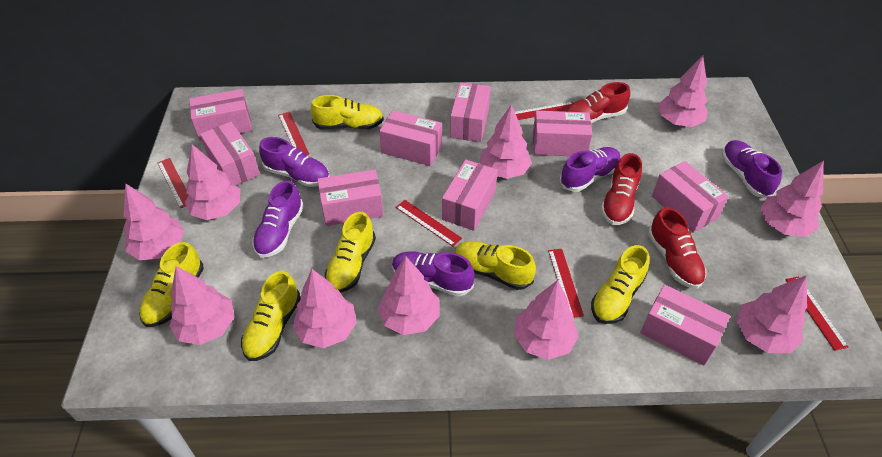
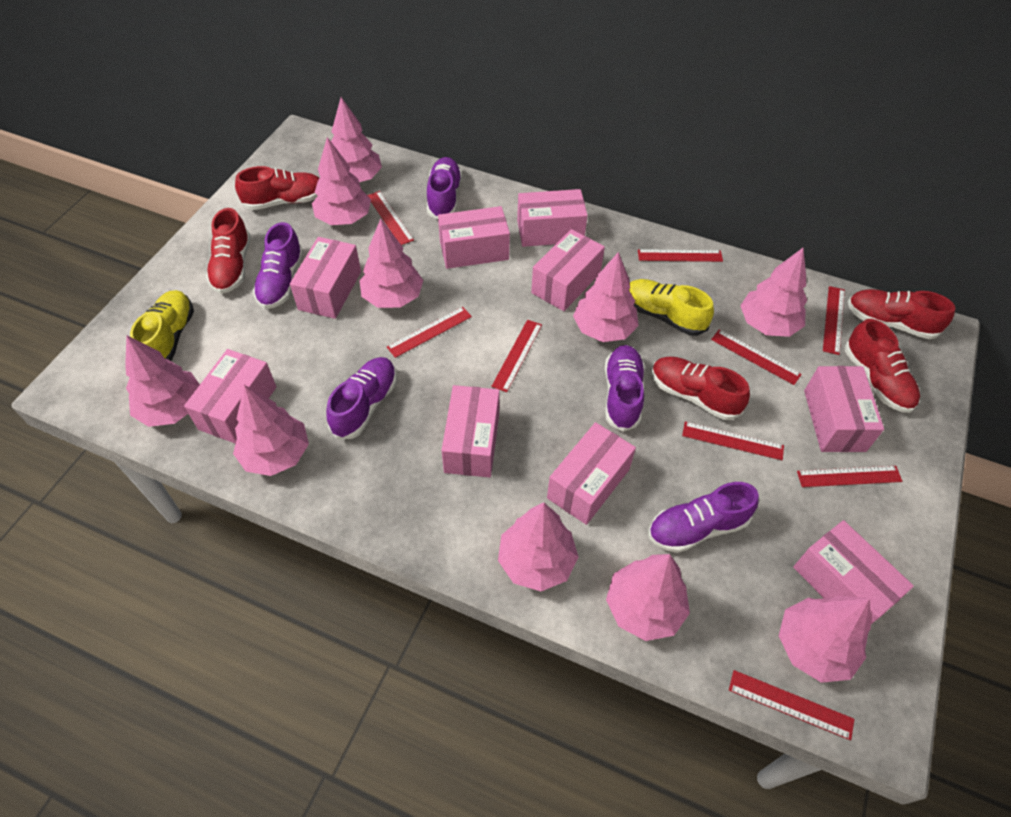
red ruler: 6 -> 9
red shoe: 3 -> 5
yellow shoe: 6 -> 2

